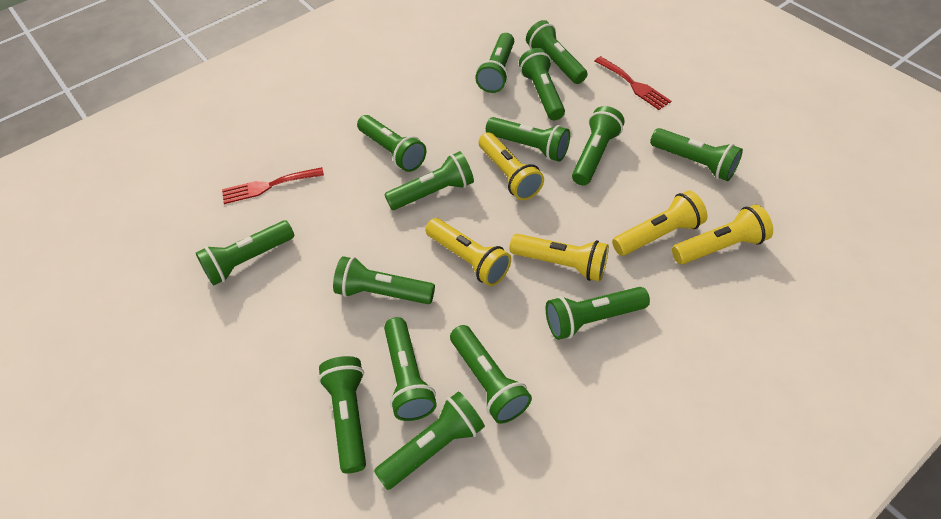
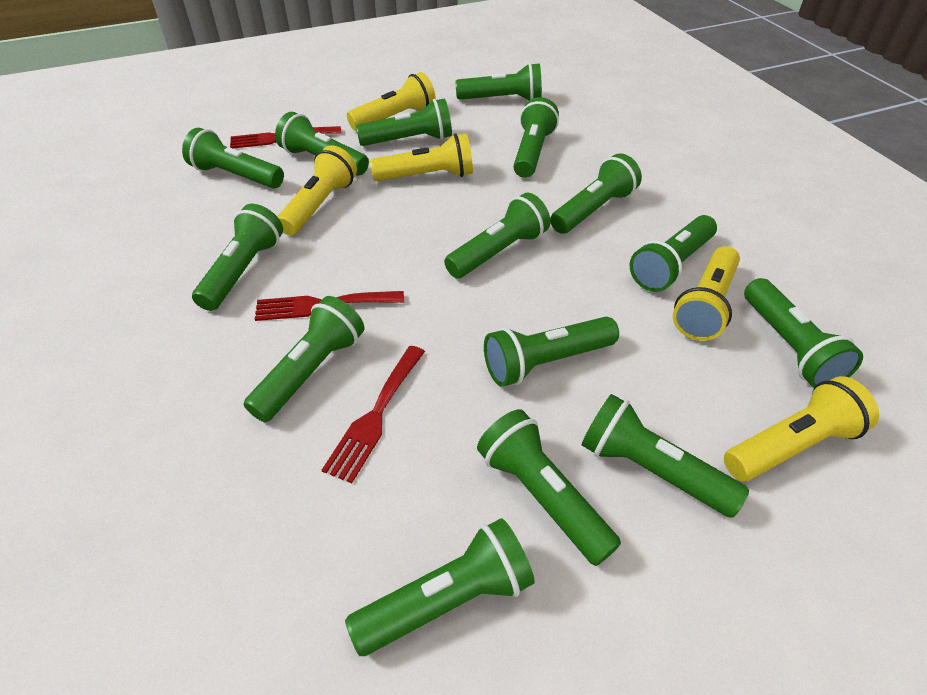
red fork: 2 -> 3

